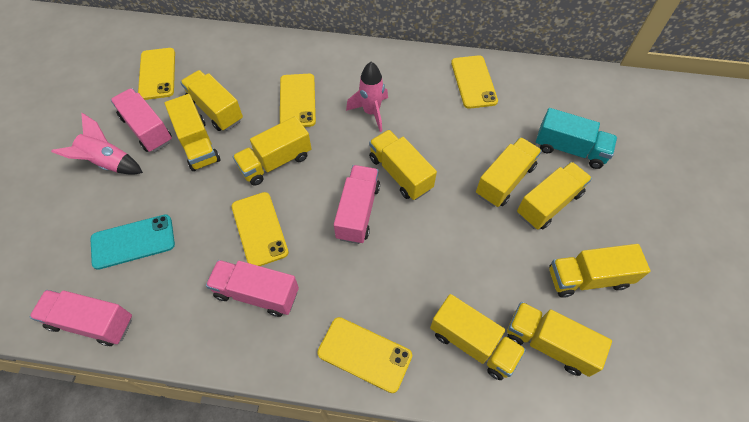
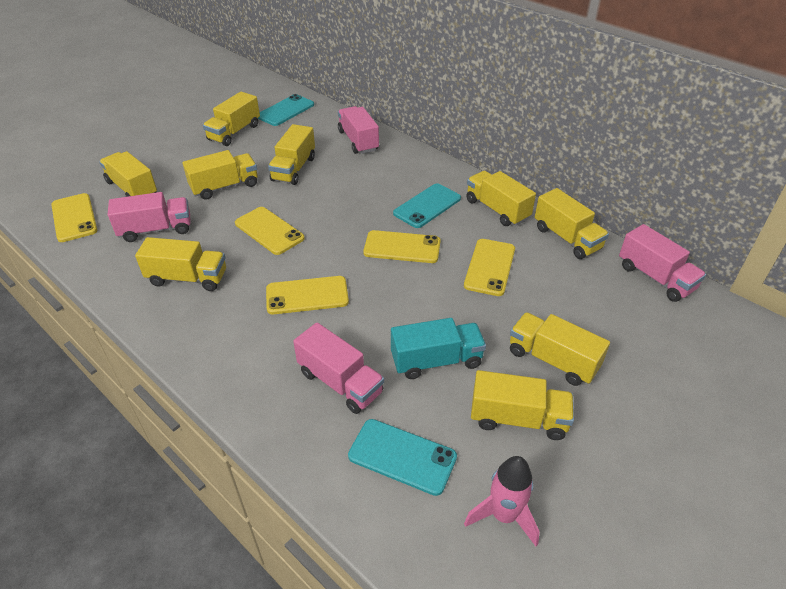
pink rocket: 2 -> 1
turquoise phone: 1 -> 3

